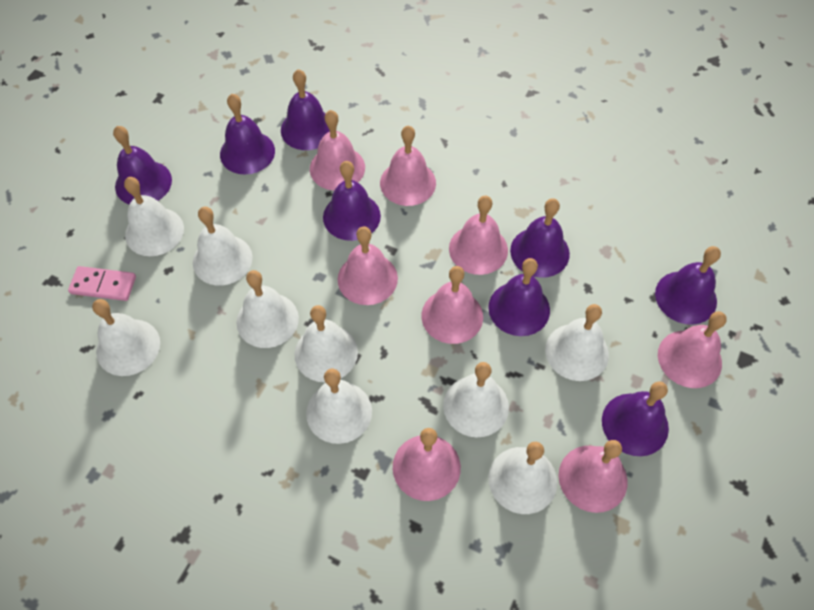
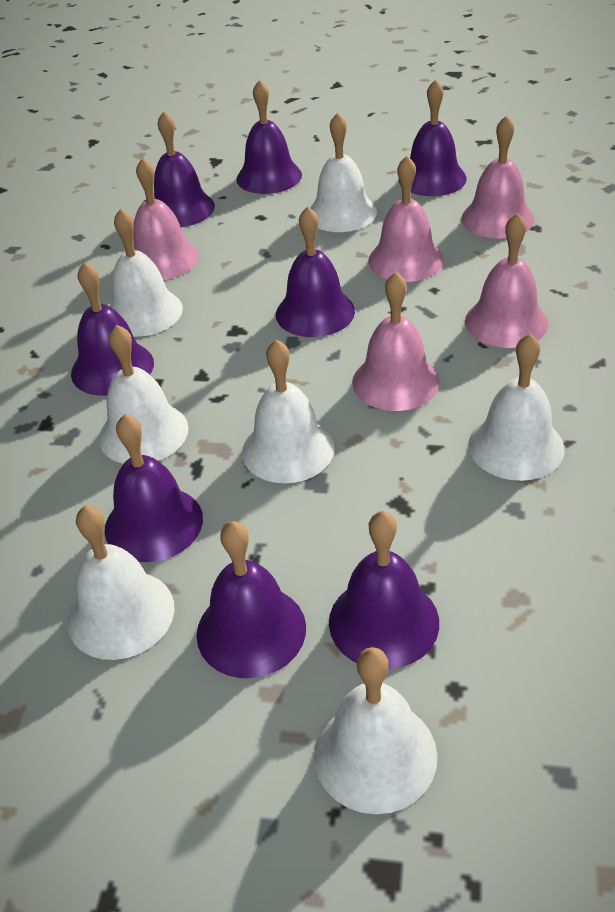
pink bell: 8 -> 5
pink domino: 1 -> 0
white bell: 9 -> 7

